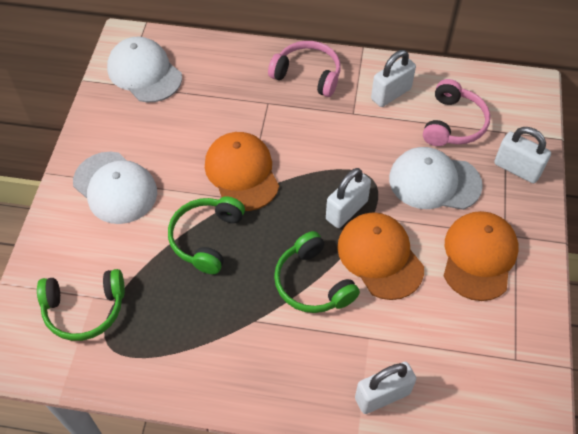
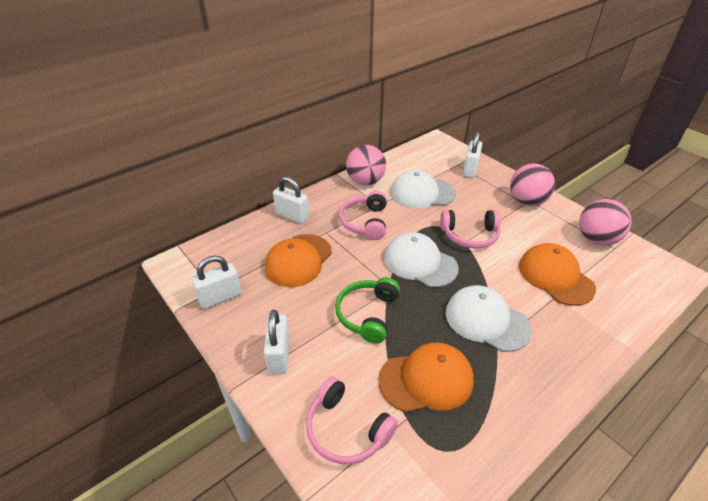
green headphones: 3 -> 1
pink ball: 0 -> 3
pink headphones: 2 -> 3

